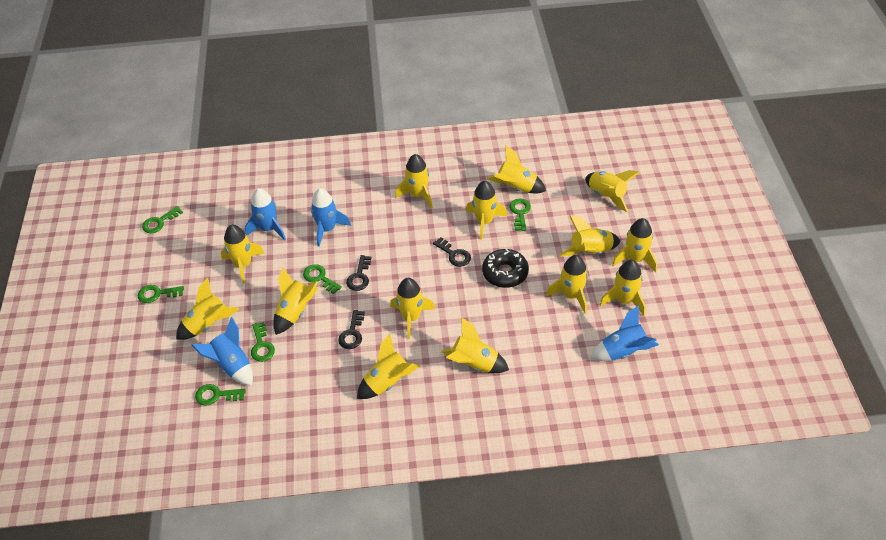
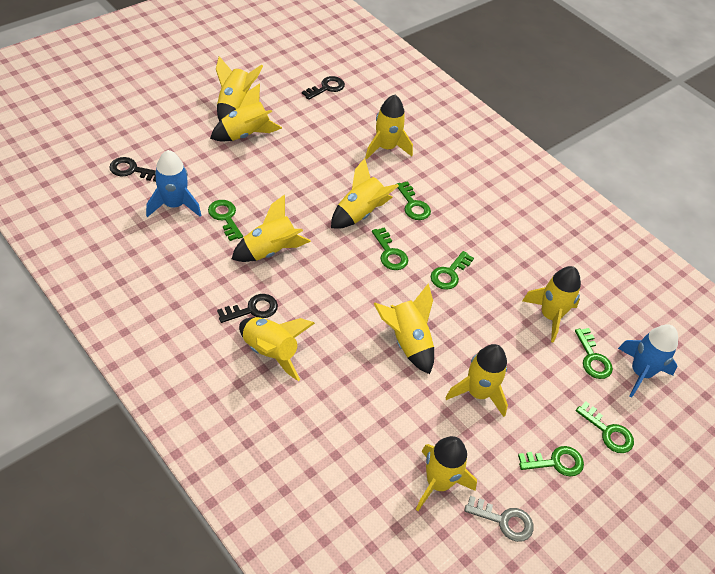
black donut: 1 -> 0
blue rocket: 4 -> 2
green key: 6 -> 7
grey key: 0 -> 1
yellow rocket: 14 -> 10

